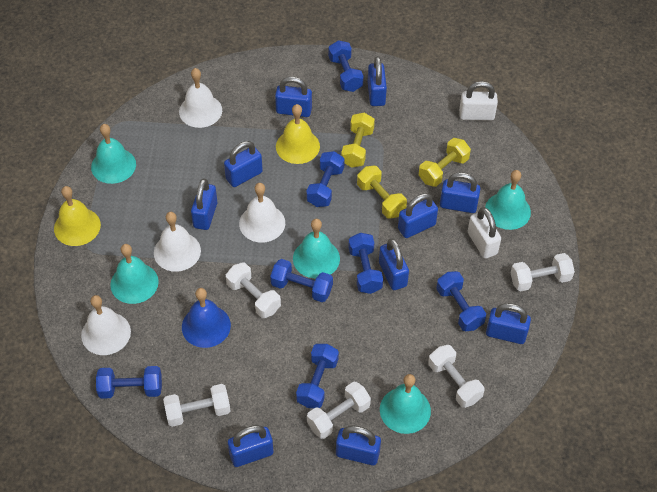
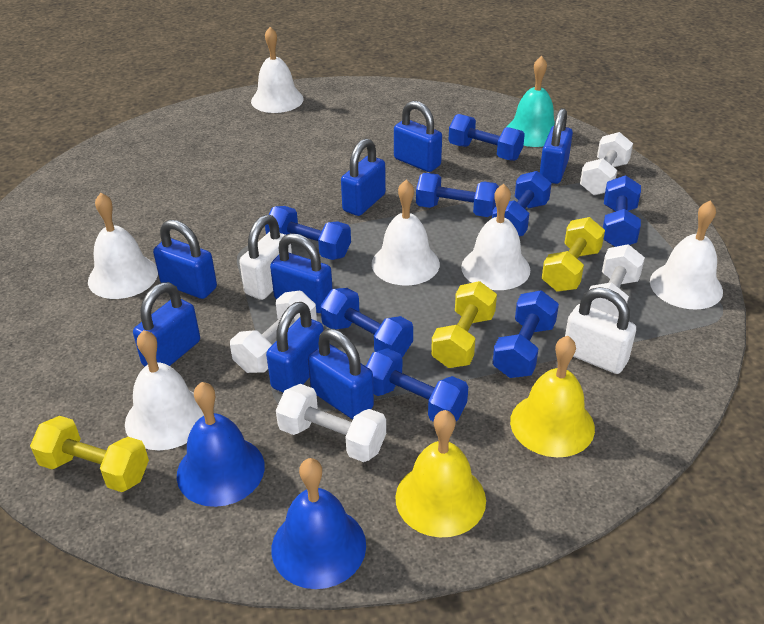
blue bell: 1 -> 2
blue dumbbell: 7 -> 8
blue padlock: 10 -> 8
turquoise bell: 5 -> 1
white bell: 4 -> 6
white dumbbell: 5 -> 4

